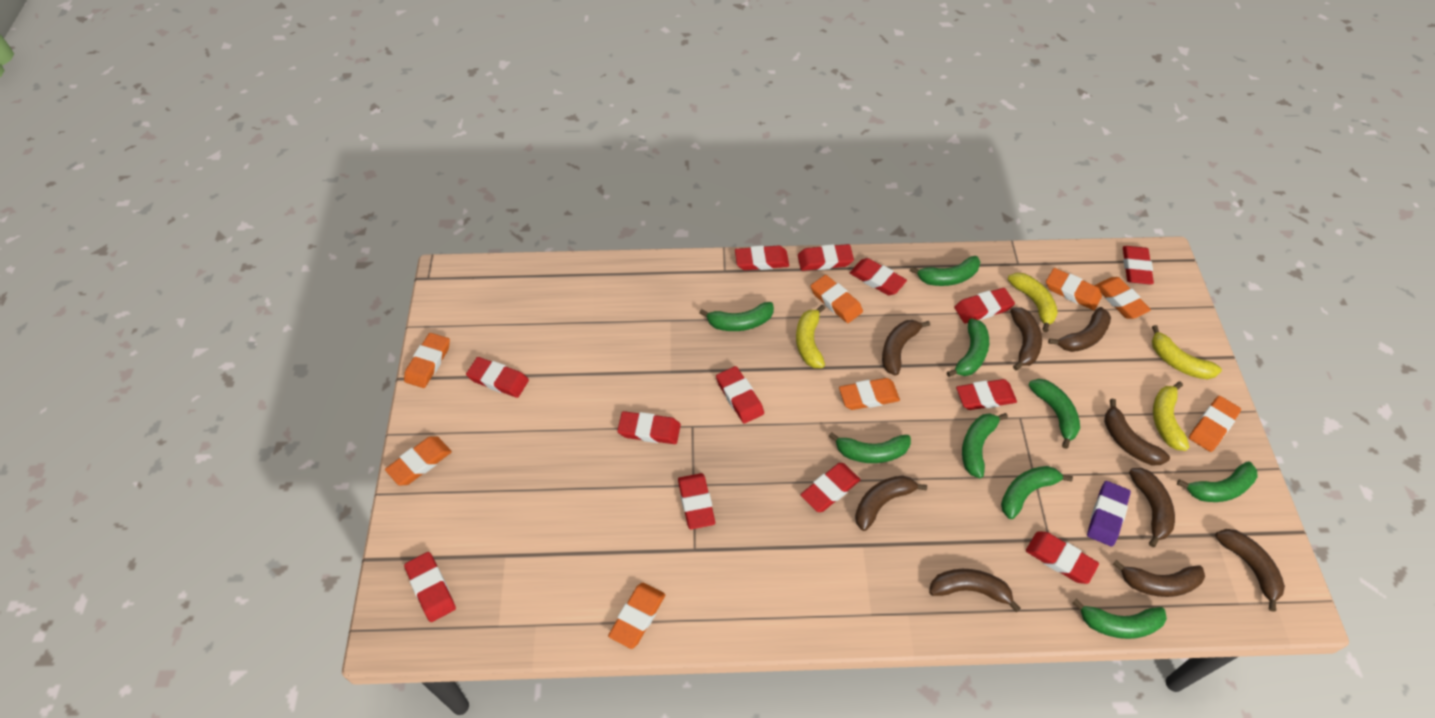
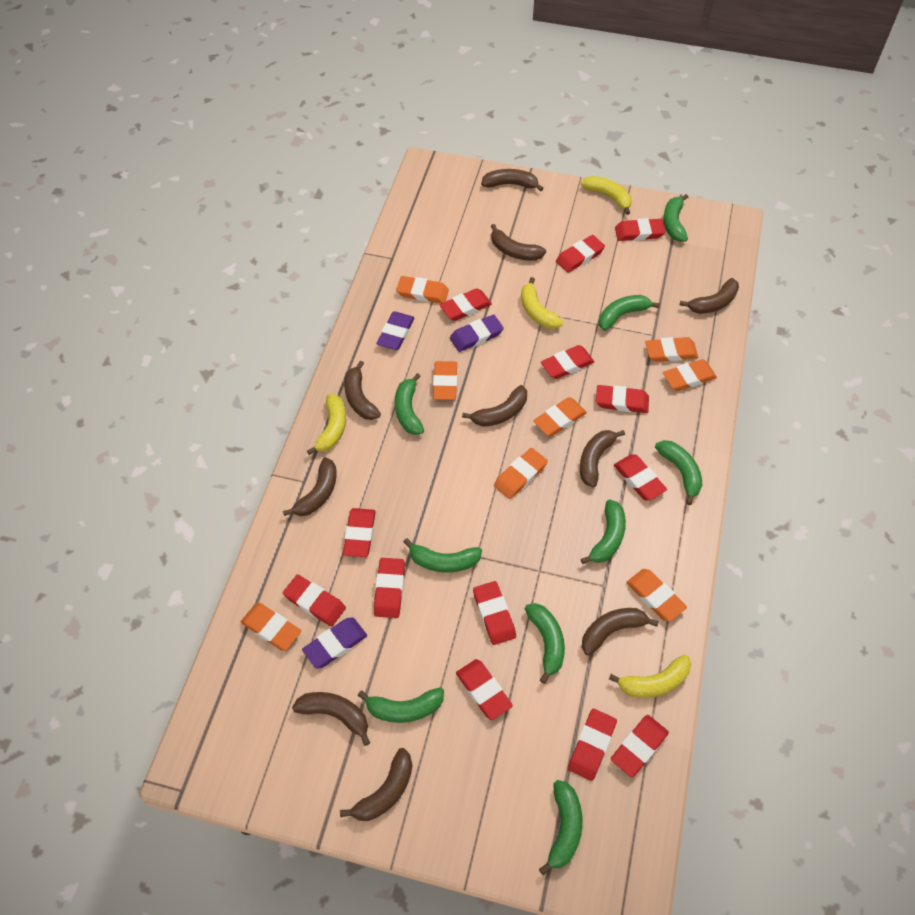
brown banana: 9 -> 10
purple eraser: 1 -> 3

